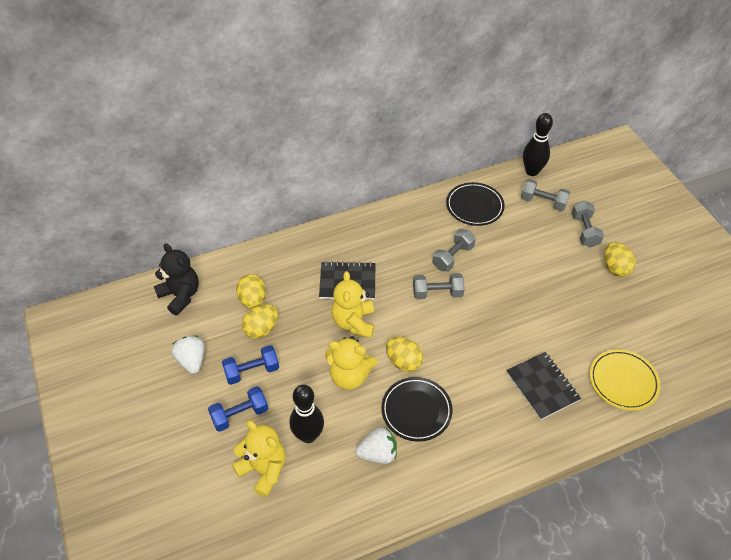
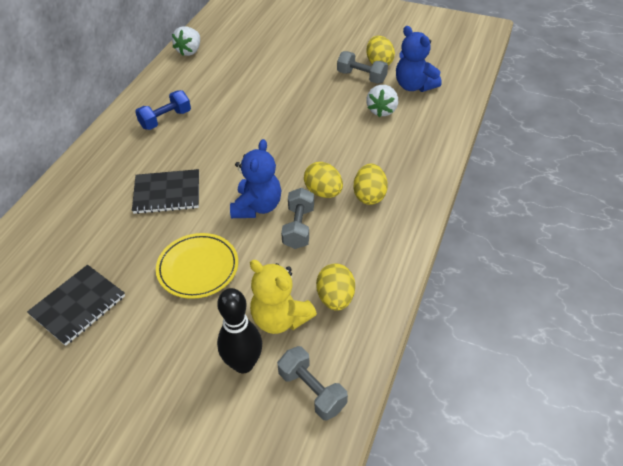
black bowling pin: 2 -> 1
black plate: 2 -> 0
black teddy bear: 1 -> 0
blue dumbbell: 2 -> 1
blue teddy bear: 0 -> 2
grey dumbbell: 4 -> 3
yellow teddy bear: 3 -> 1

